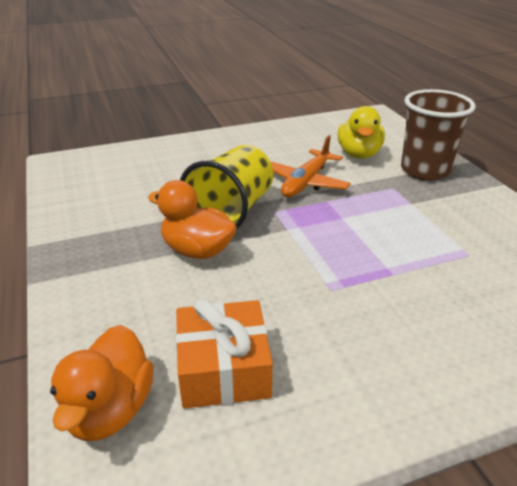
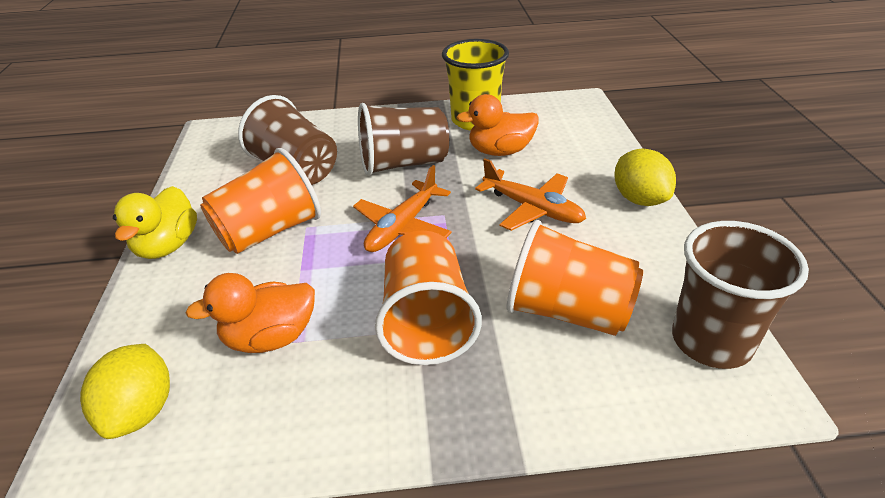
brown cup: 1 -> 3
orange cup: 0 -> 3
orange gift: 1 -> 0
orange plane: 1 -> 2
yellow lemon: 0 -> 2

